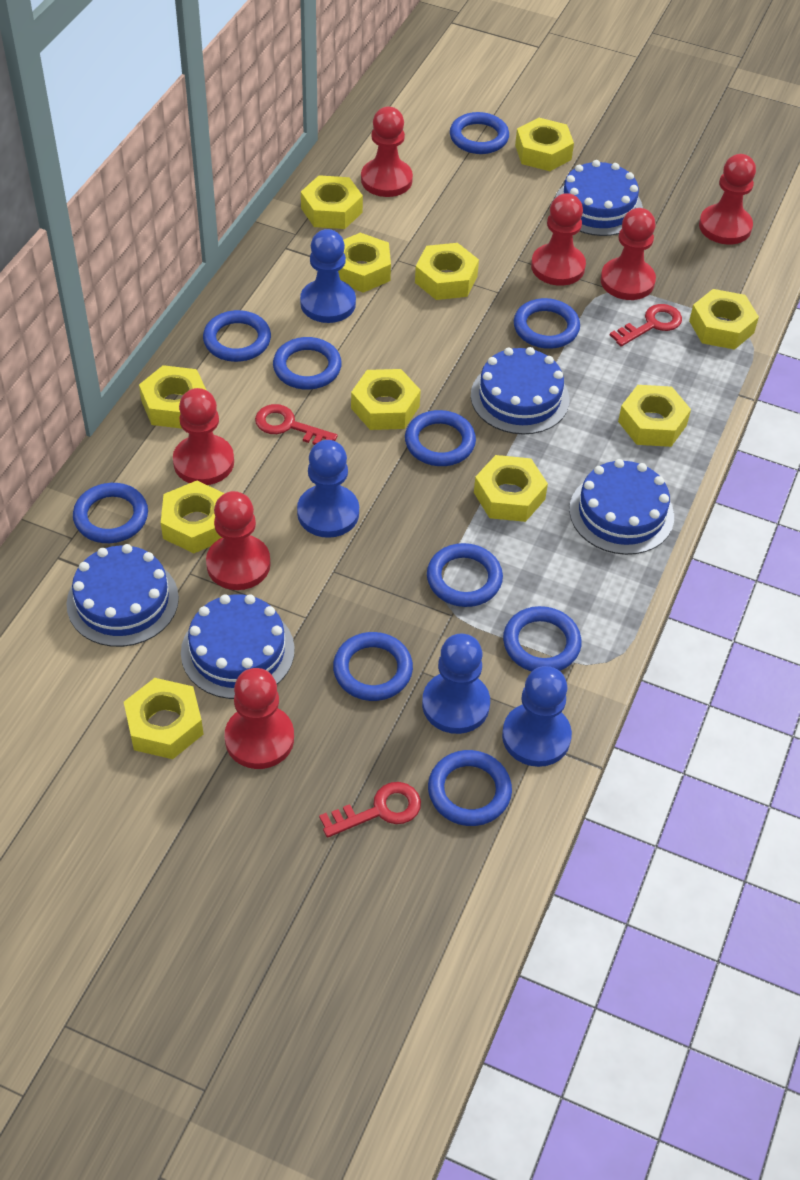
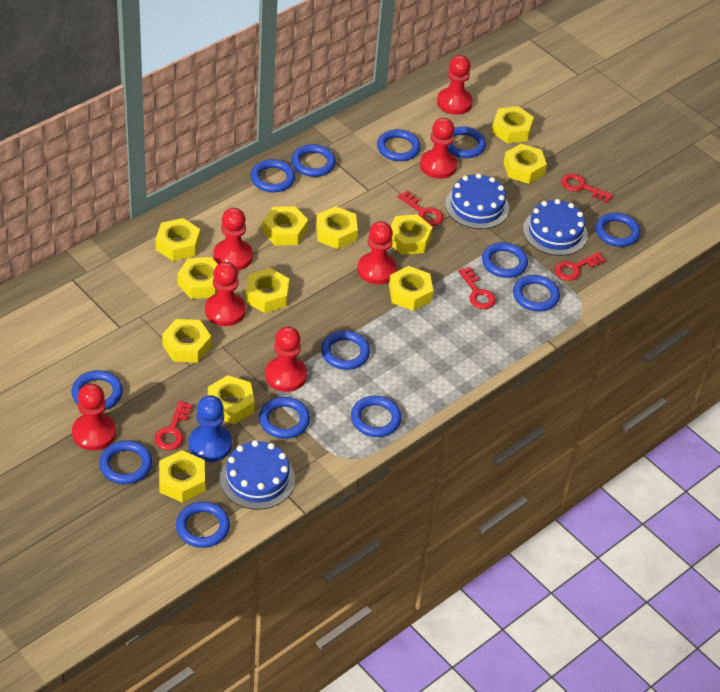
blue cake: 5 -> 3
blue pawn: 4 -> 1
blue ring: 10 -> 13
red key: 3 -> 5
yellow nut: 11 -> 12

